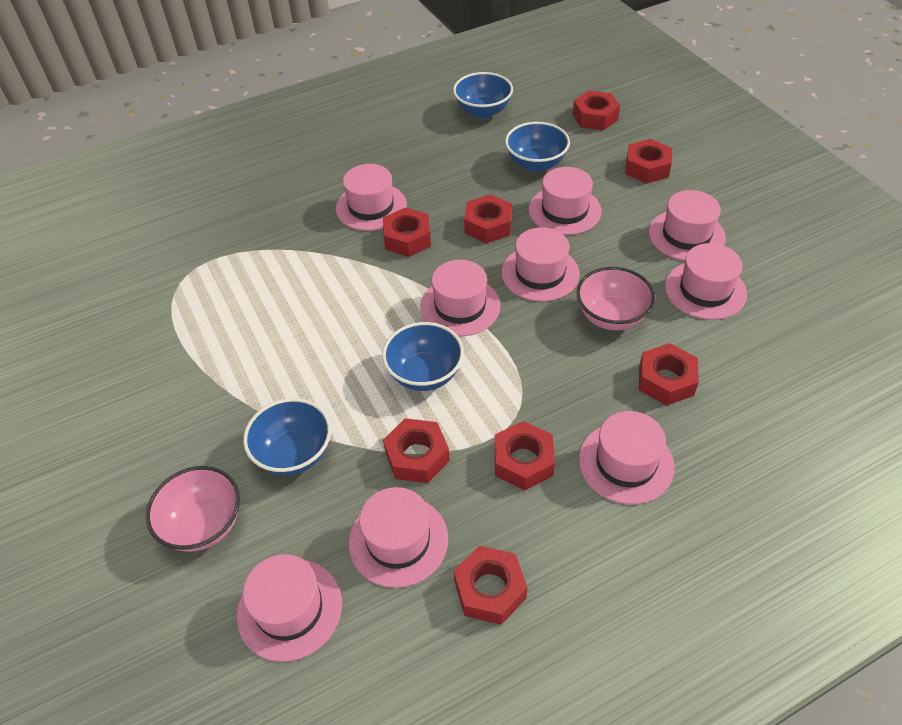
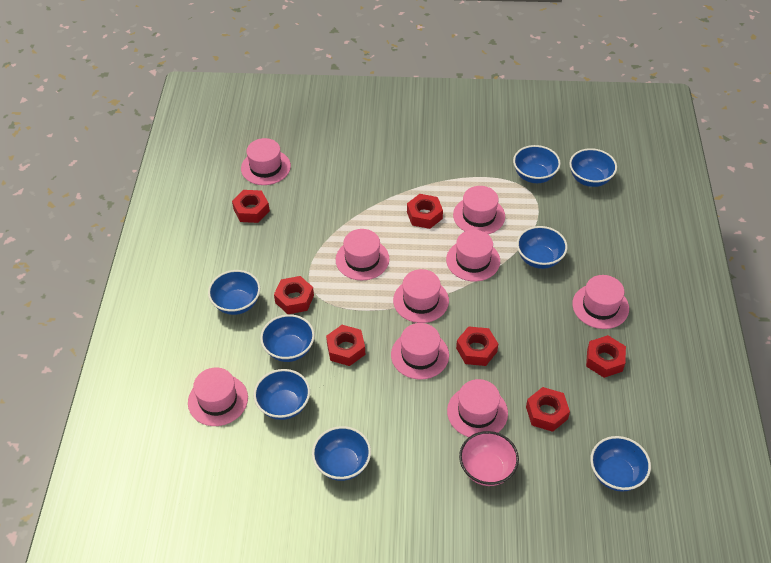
blue bowl: 4 -> 8
pink bowl: 2 -> 1
red nut: 8 -> 7

